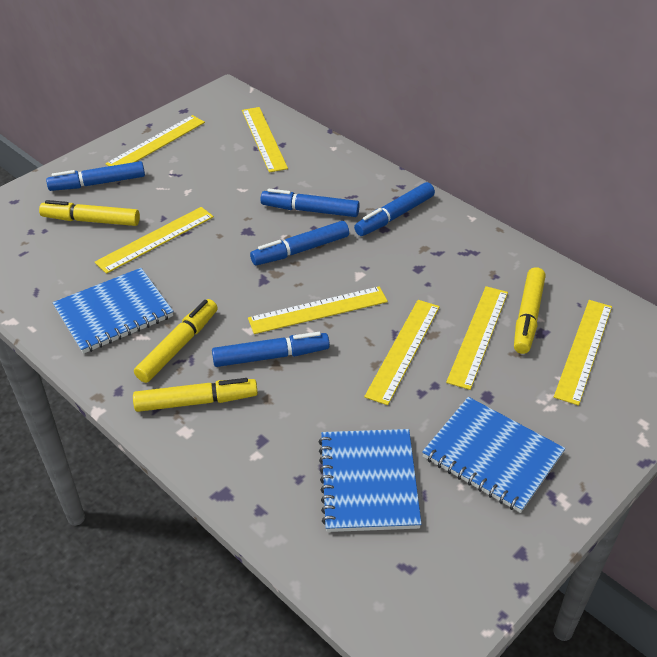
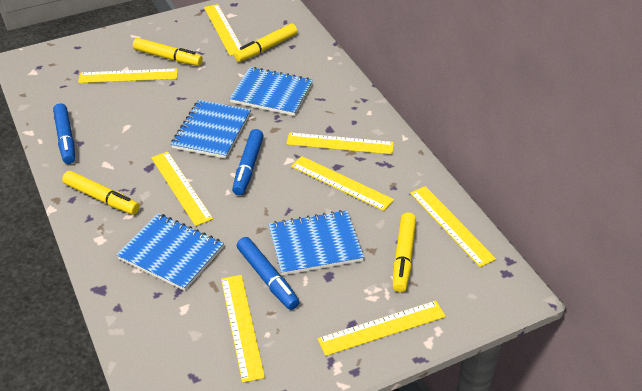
blue marker: 5 -> 3
blue notebook: 3 -> 4
yellow ruler: 7 -> 8

